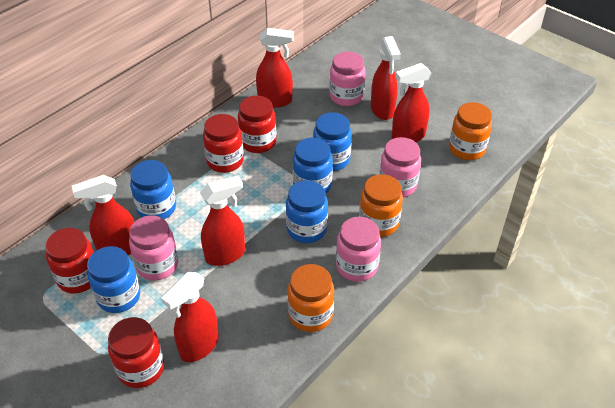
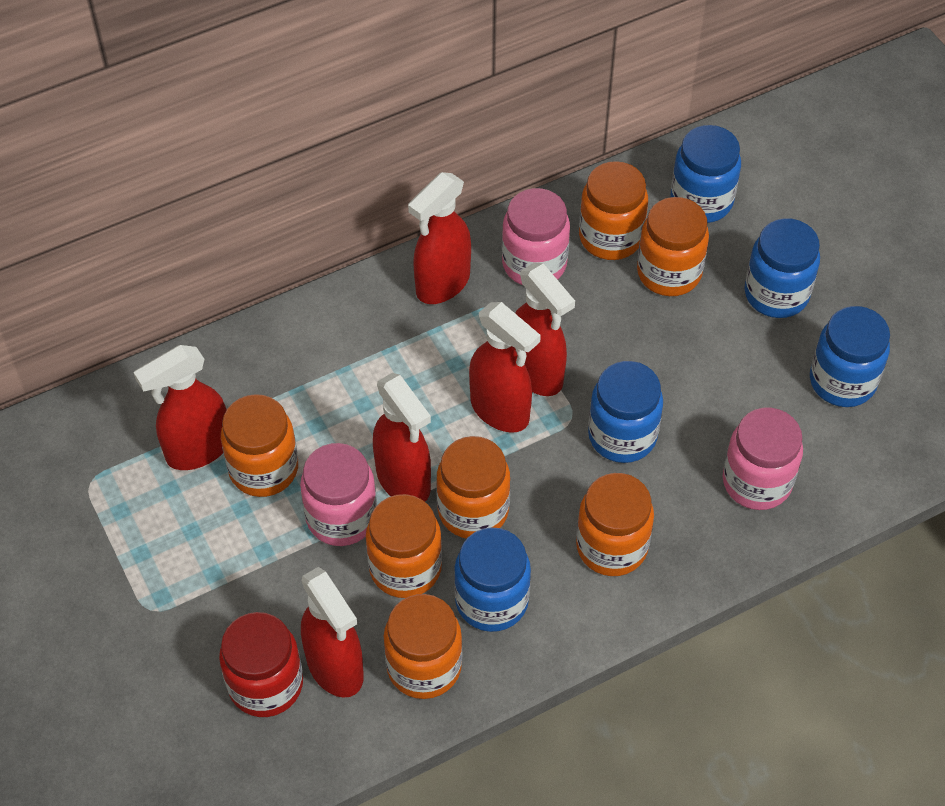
orange jar: 3 -> 7
pink jar: 4 -> 3
red jar: 4 -> 1

